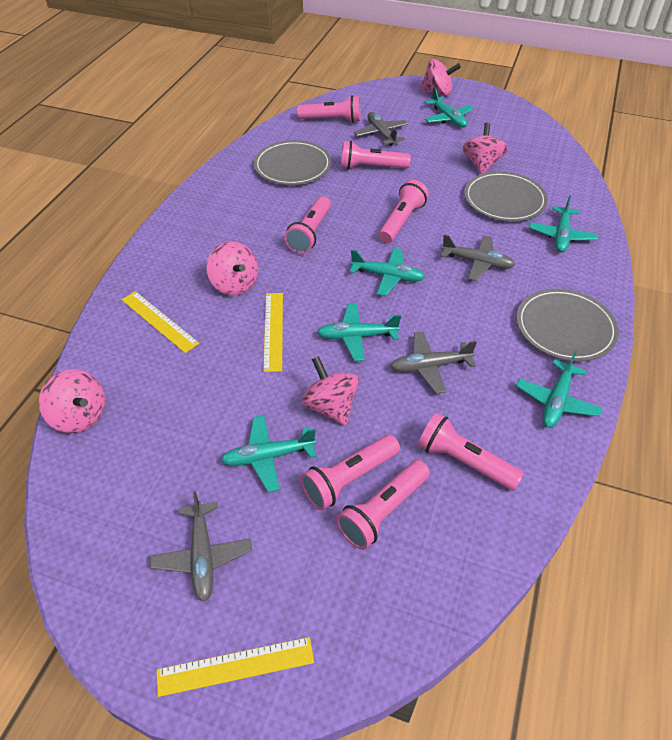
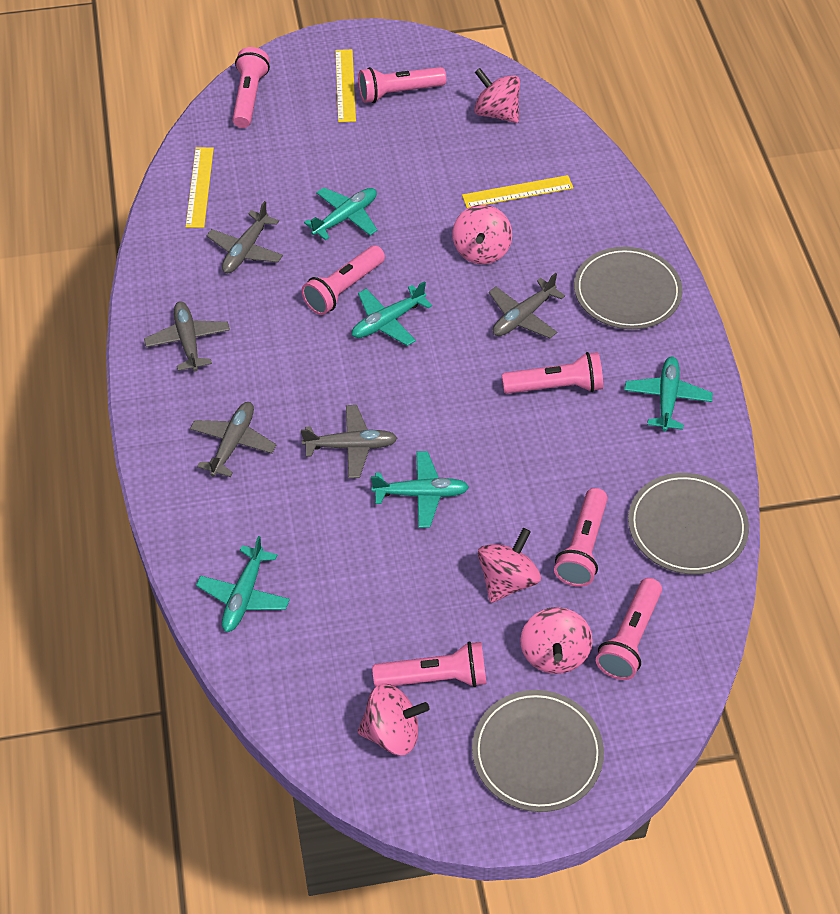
grey plane: 4 -> 5
turquoise plane: 6 -> 5

